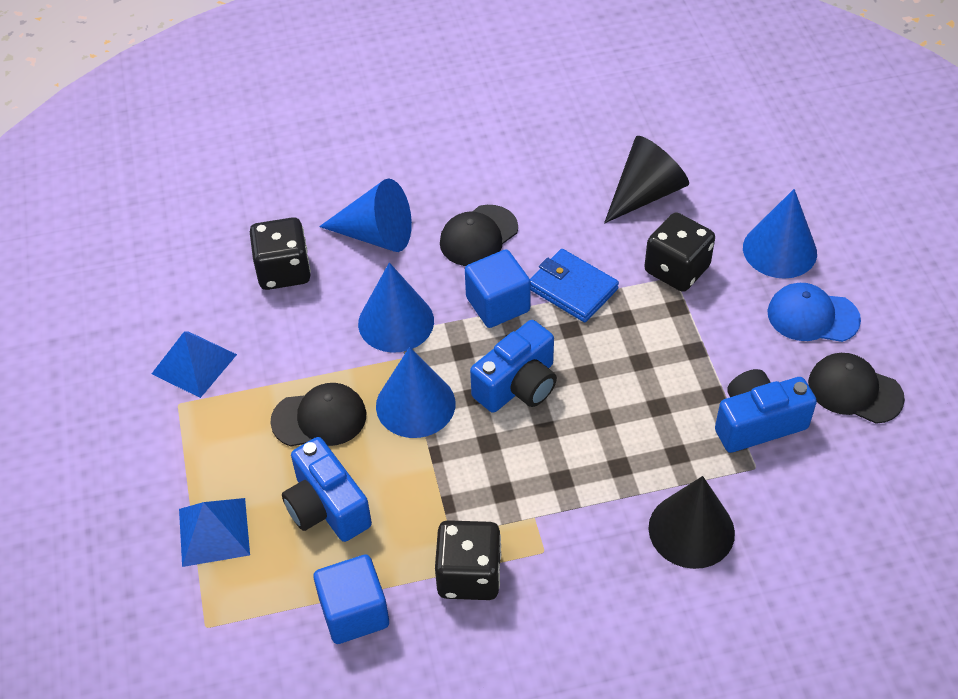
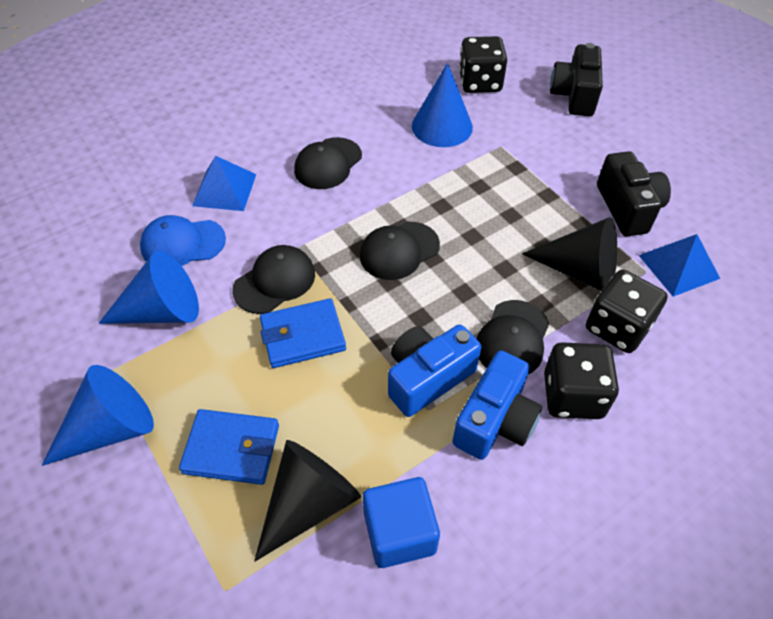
black camera: 0 -> 2
black cap: 3 -> 4
blue camera: 3 -> 2
blue cone: 4 -> 3
blue cube: 2 -> 1
blue wallet: 1 -> 2

